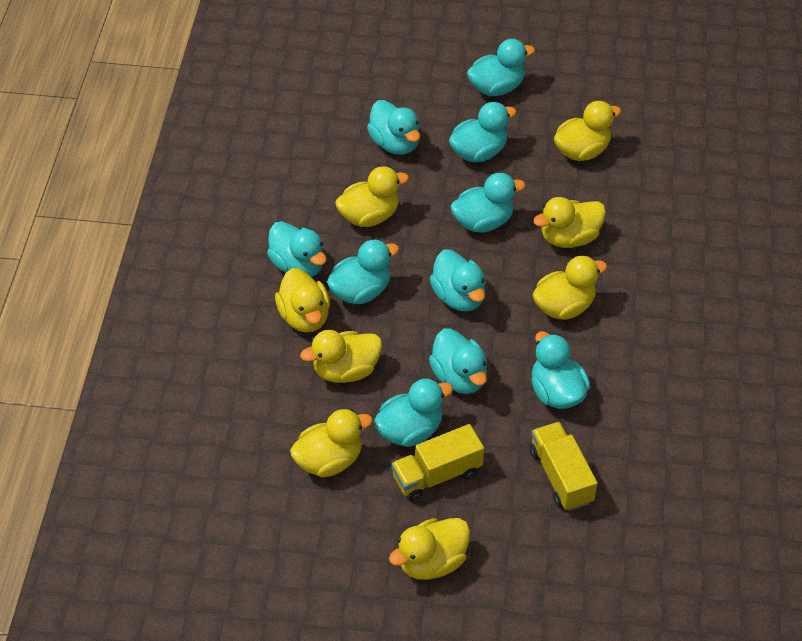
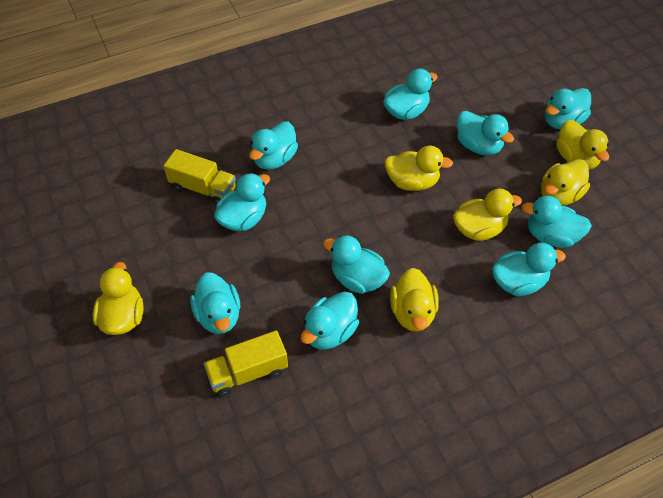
yellow duck: 8 -> 6

